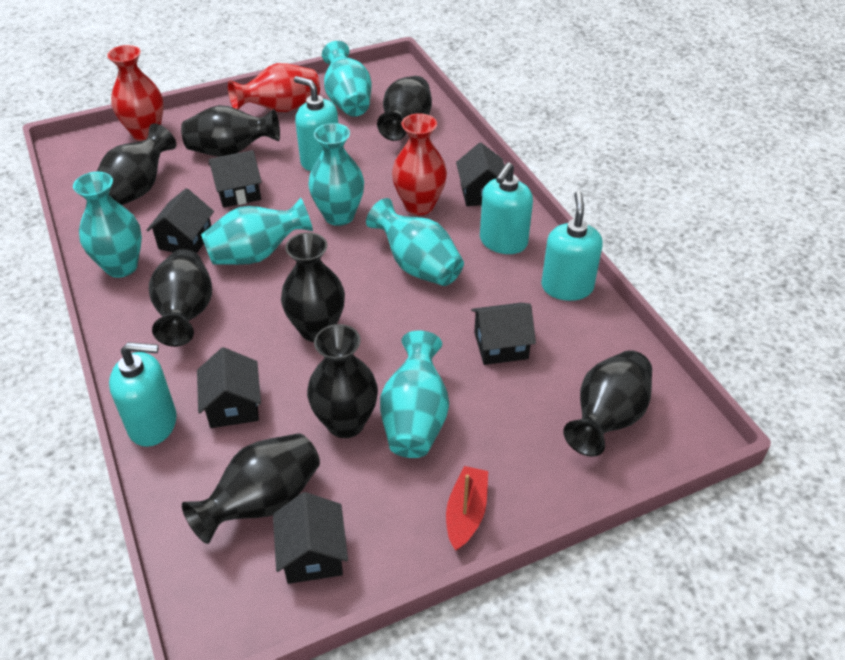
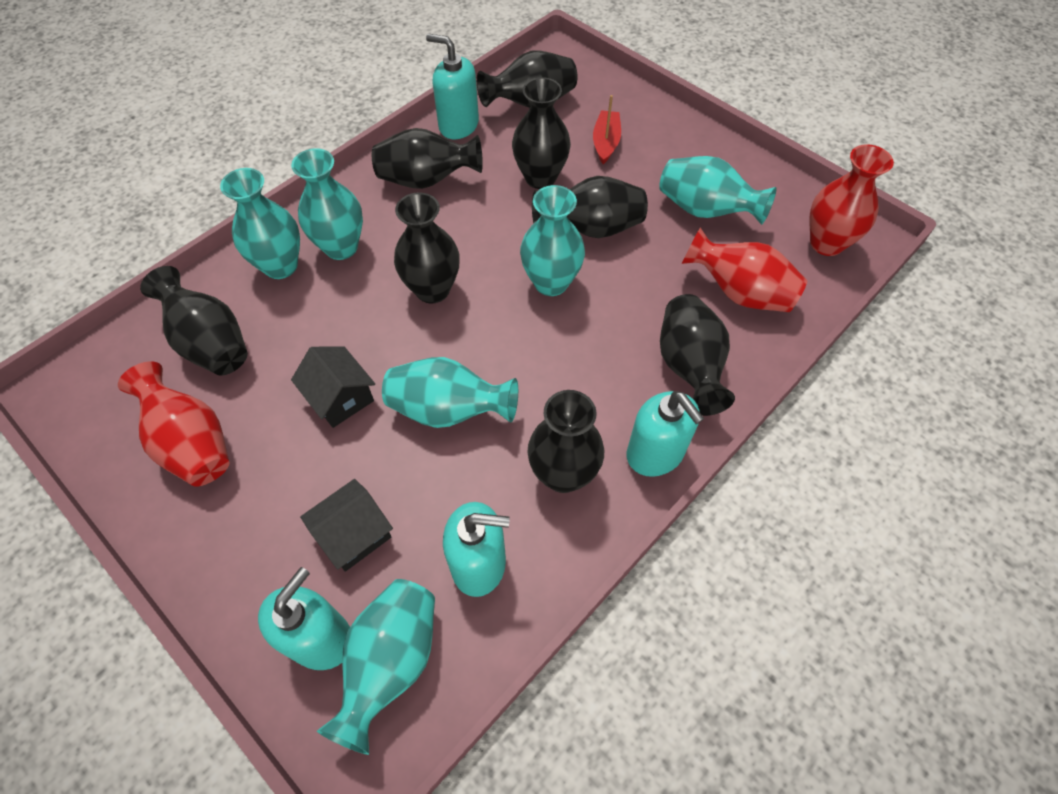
black house: 6 -> 2

